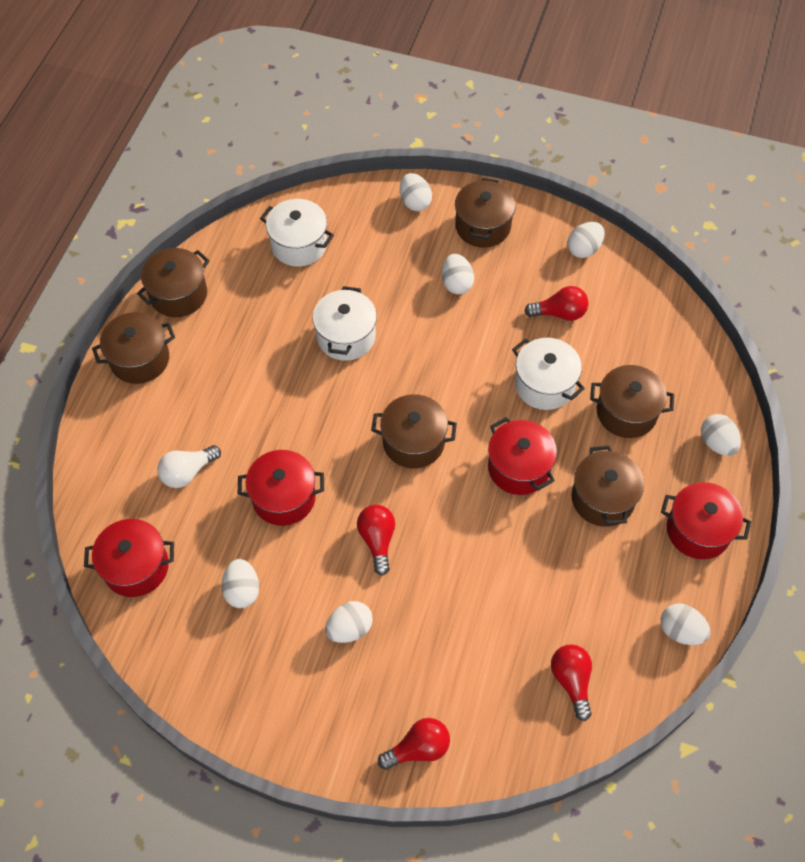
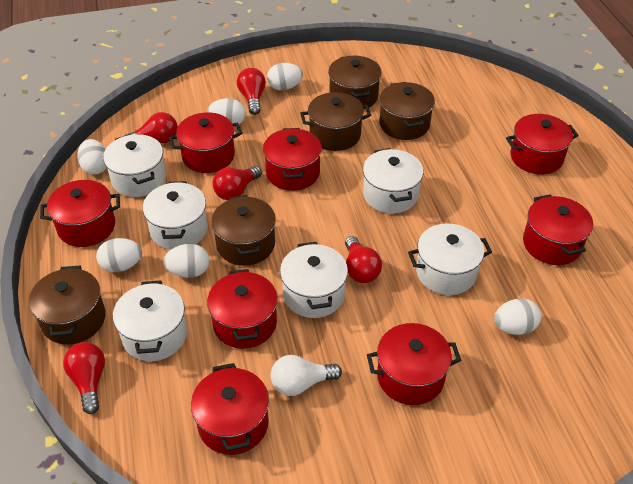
brown pot: 6 -> 5
red light bulb: 4 -> 5
red pot: 4 -> 8
white egg: 7 -> 6
white pot: 3 -> 6

